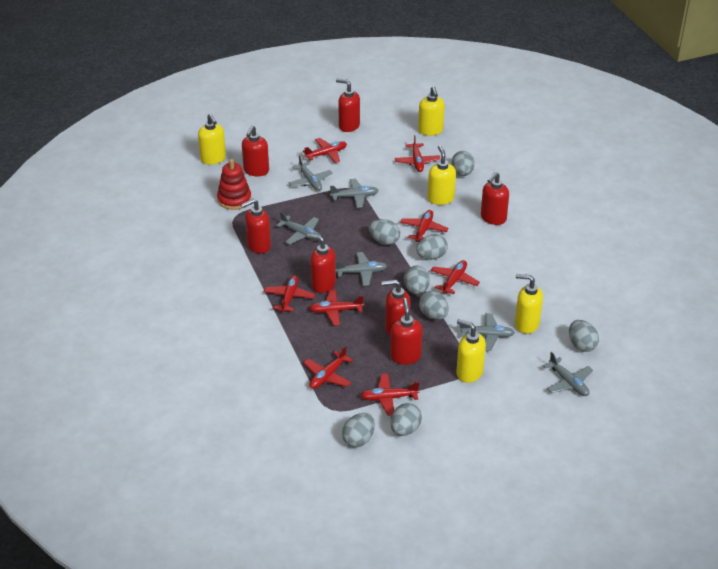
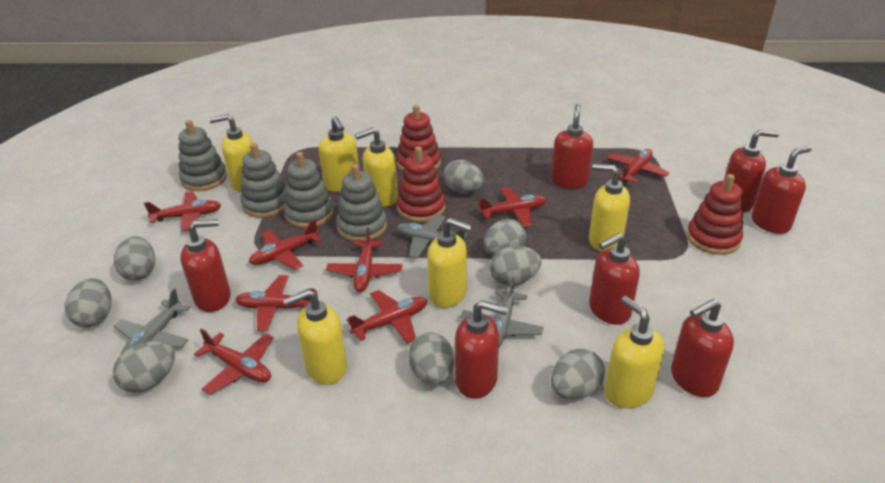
grey plane: 6 -> 3
grey stacking toy: 0 -> 4
red stacking toy: 1 -> 3
yellow soap dispenser: 5 -> 7

